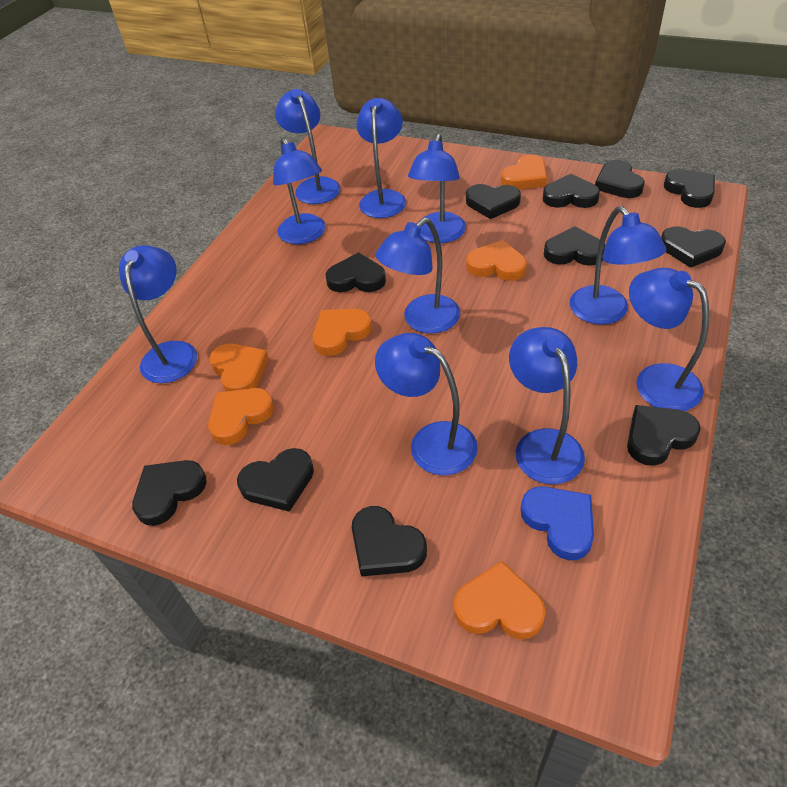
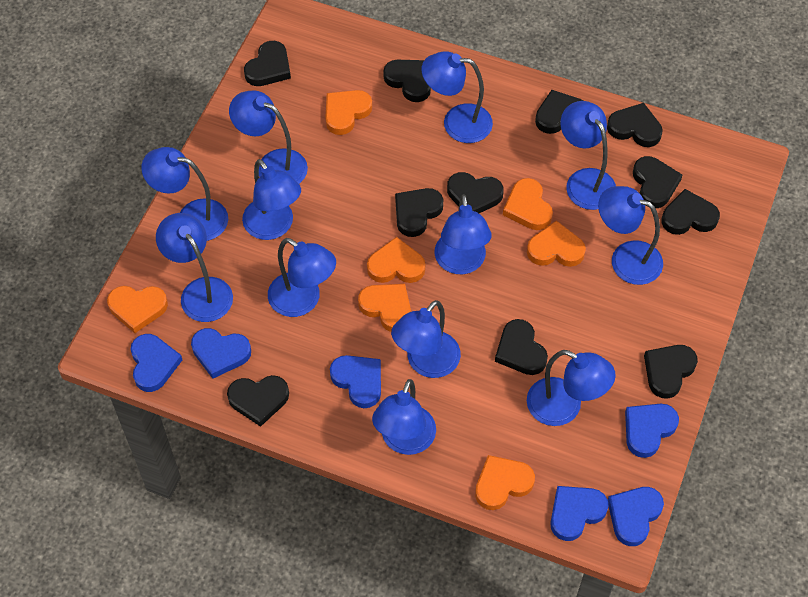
blue heart: 1 -> 6
blue lamp: 10 -> 12
orange heart: 6 -> 7

